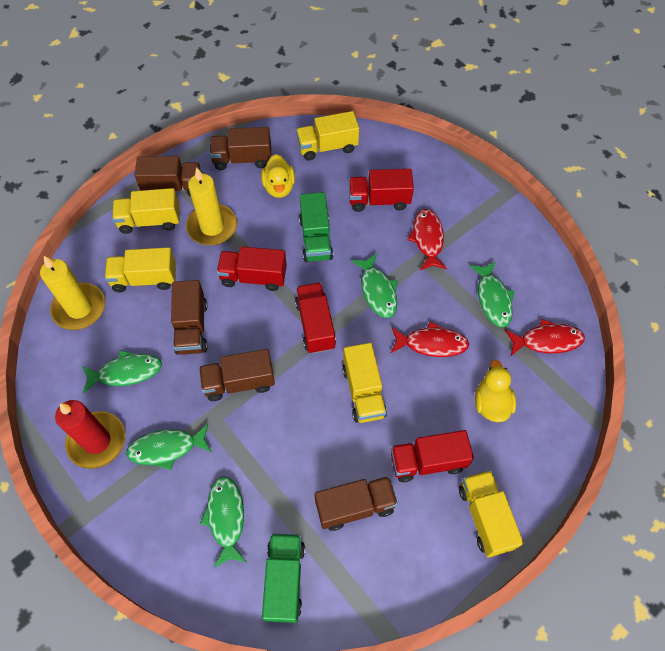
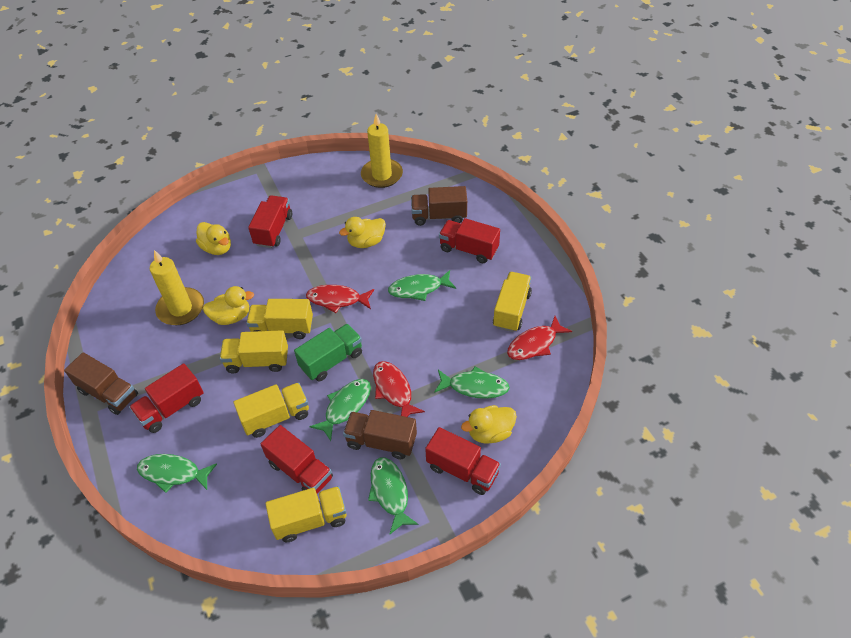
brown truck: 5 -> 3
green truck: 2 -> 1
red candle: 1 -> 0
red truck: 4 -> 5
yellow duck: 2 -> 4

